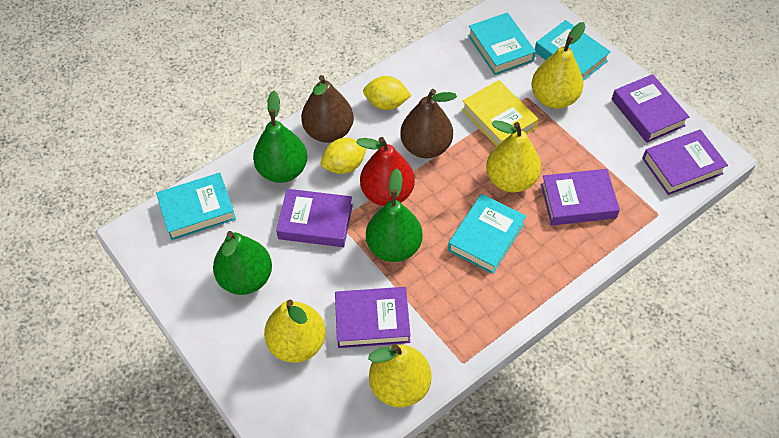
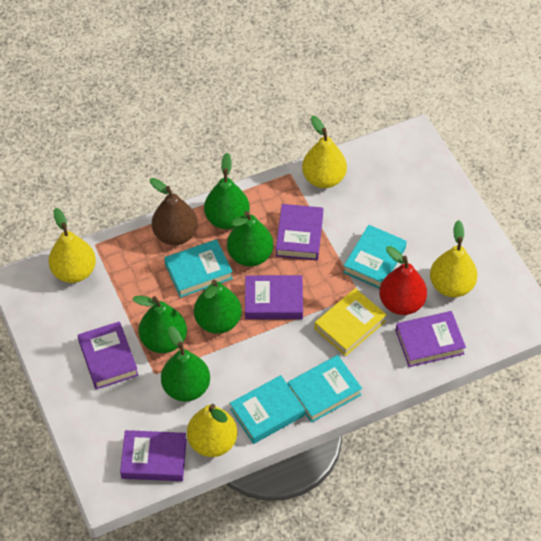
brown pear: 2 -> 1
green pear: 3 -> 5
yellow lemon: 2 -> 0

